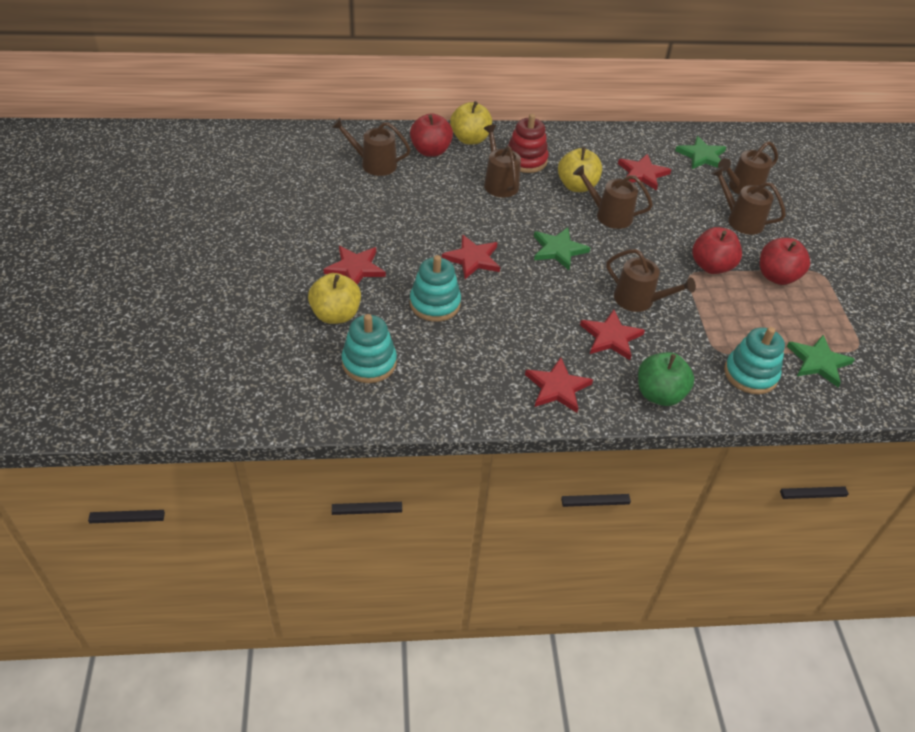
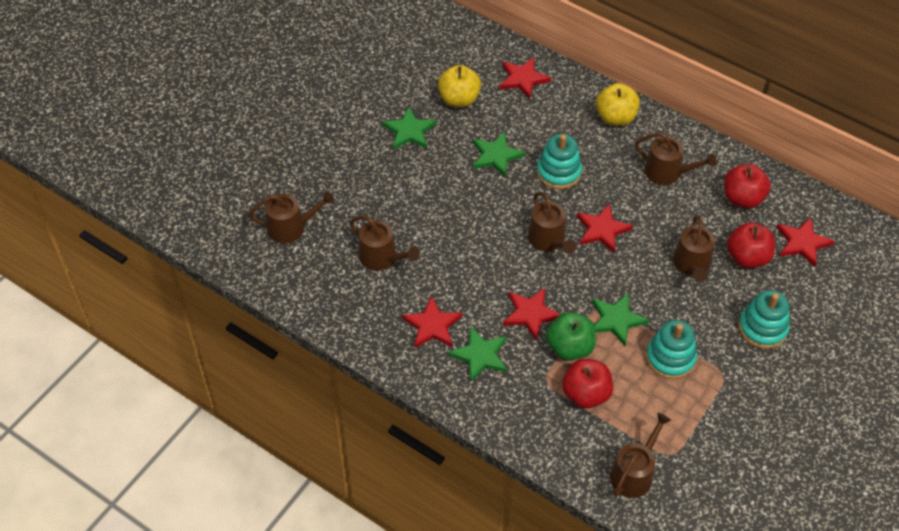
green star: 3 -> 4
red stacking toy: 1 -> 0
yellow apple: 3 -> 2

